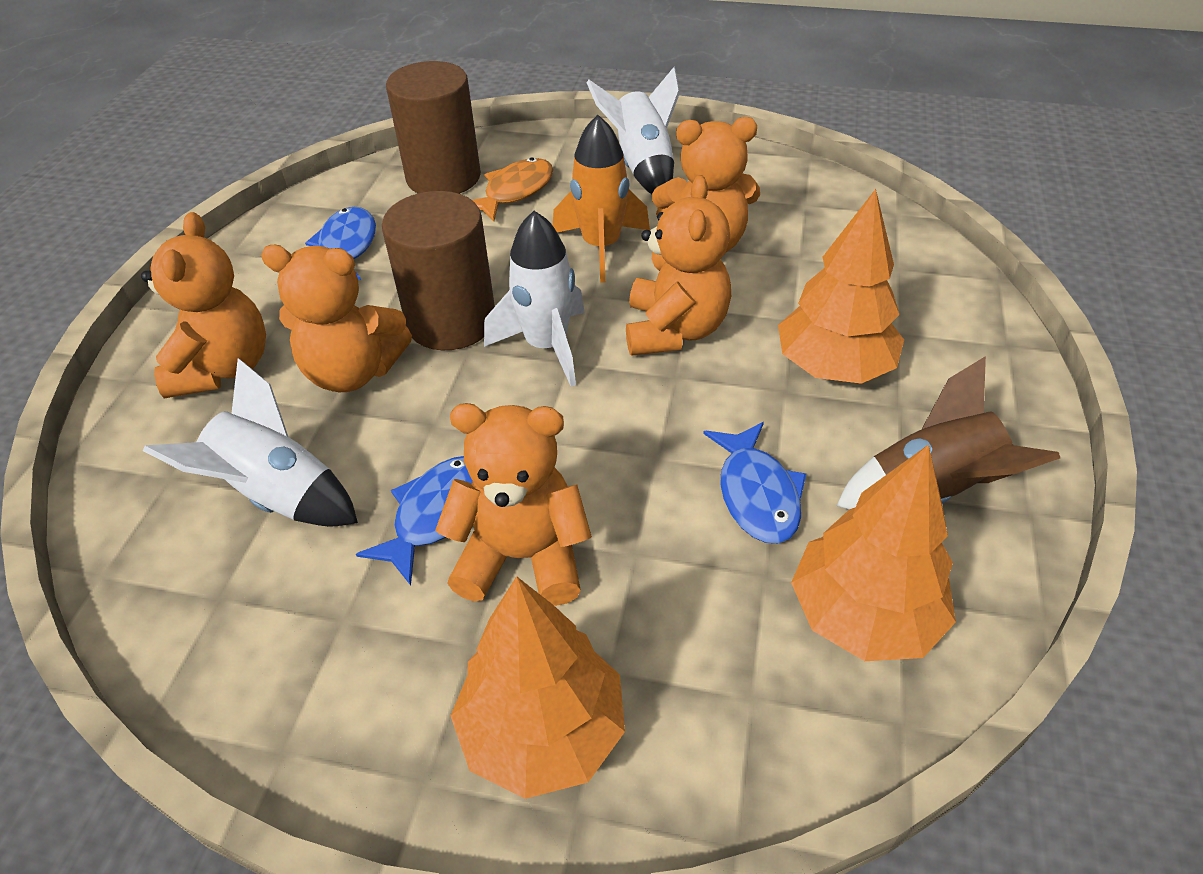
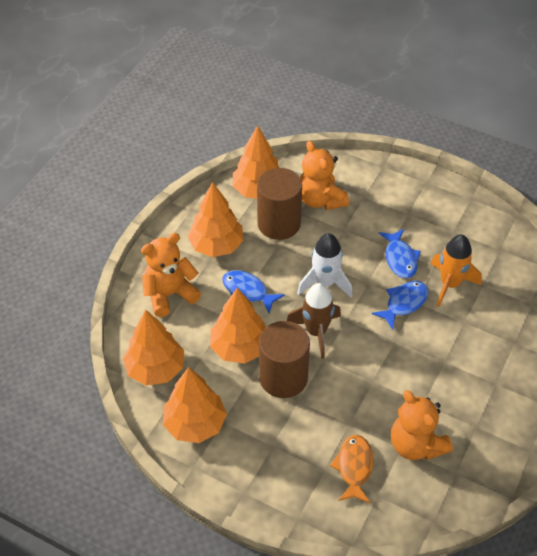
orange teddy bear: 5 -> 3
orange tree: 3 -> 5
white rocket: 3 -> 1

